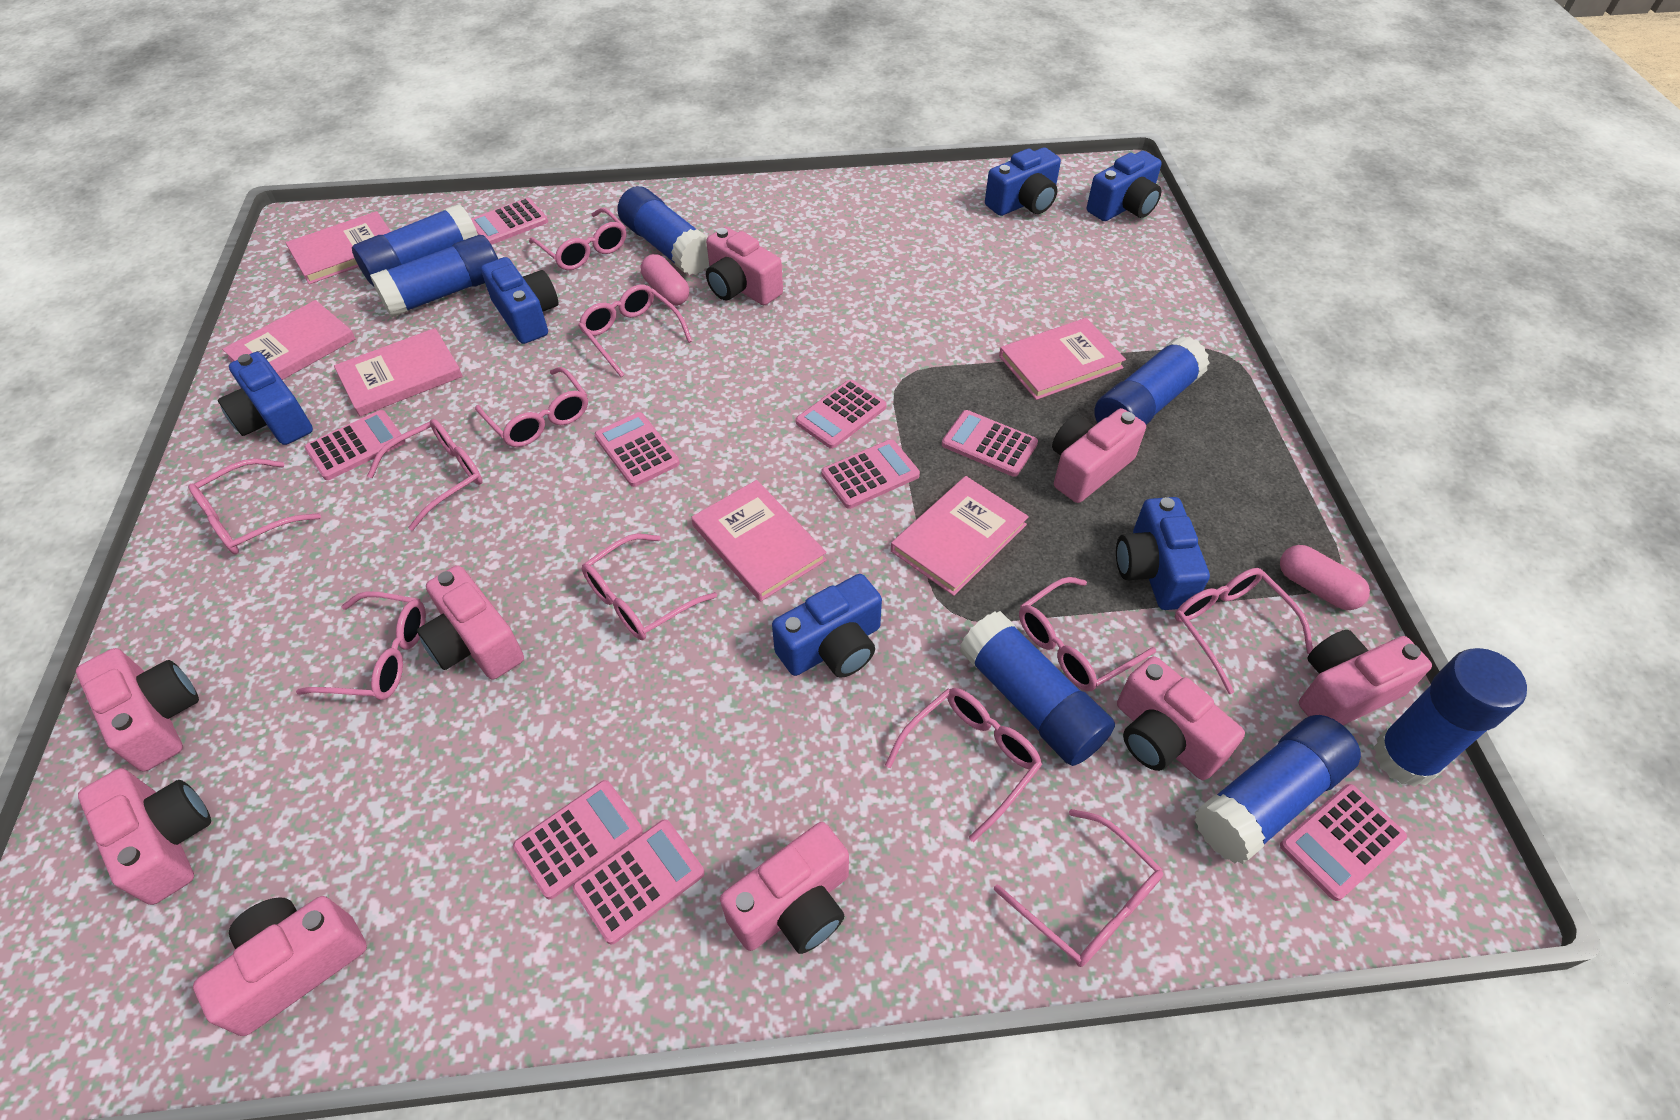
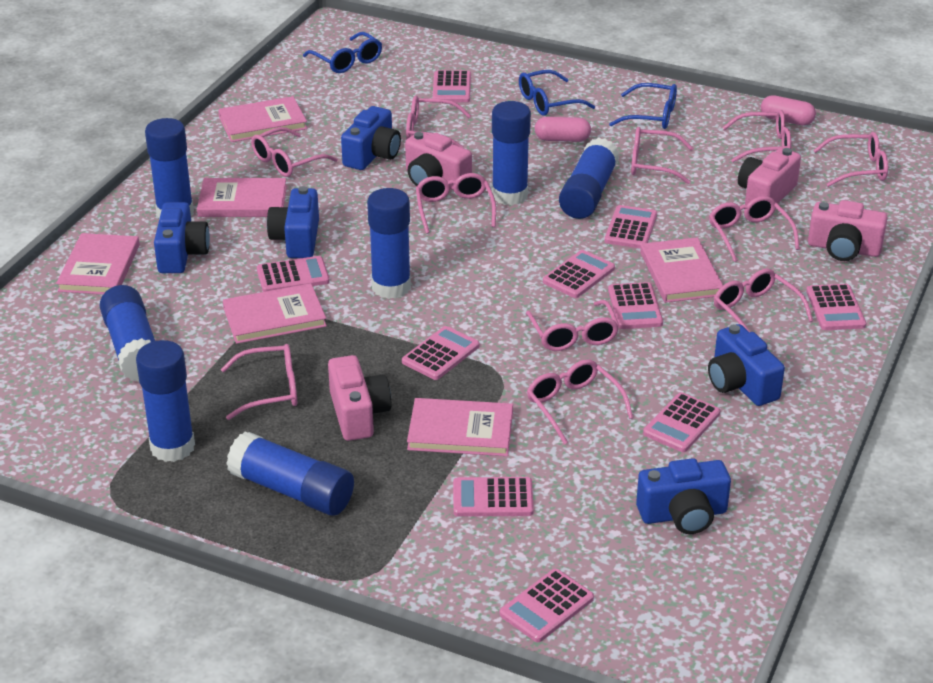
blue camera: 6 -> 5
blue glasses: 0 -> 3
pink calculator: 9 -> 10
pink camera: 9 -> 4

